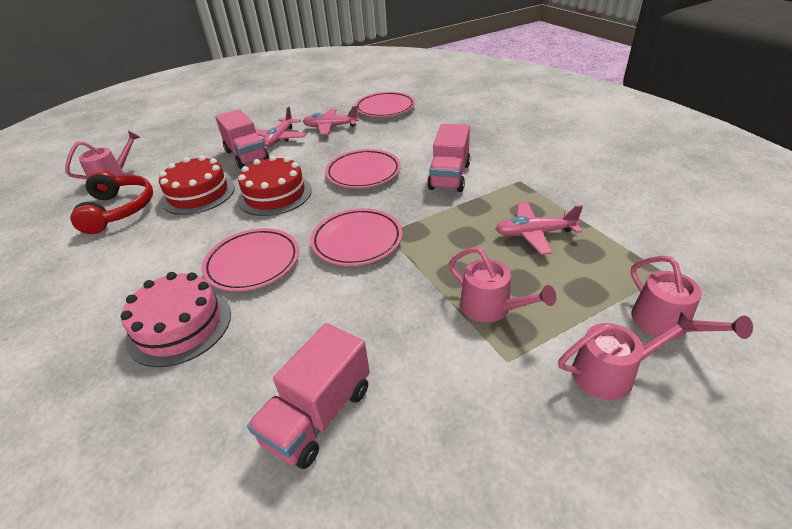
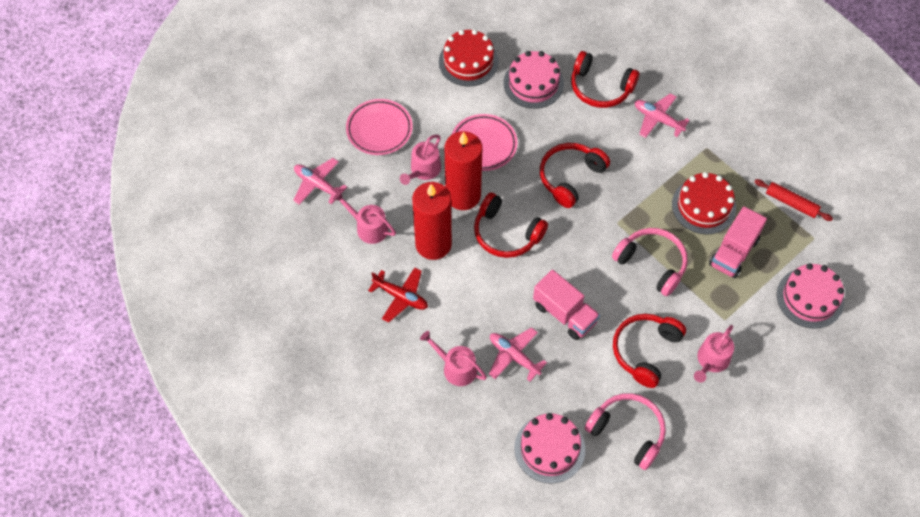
pink cake: 1 -> 3
pink headphones: 0 -> 2
pink plate: 4 -> 2
pink truck: 3 -> 2
red candle: 0 -> 2
red headphones: 1 -> 4
red plane: 0 -> 1
red rolling pin: 0 -> 1

